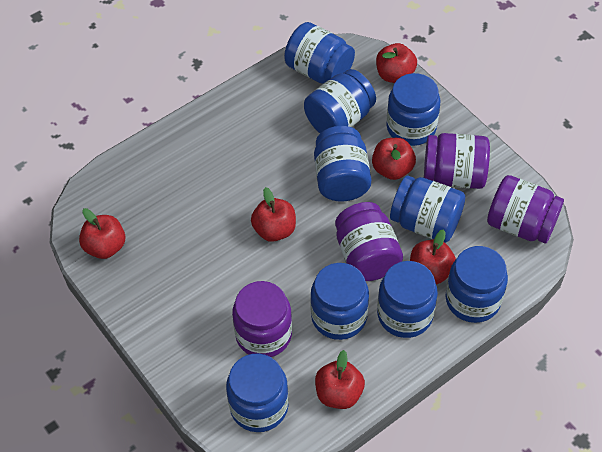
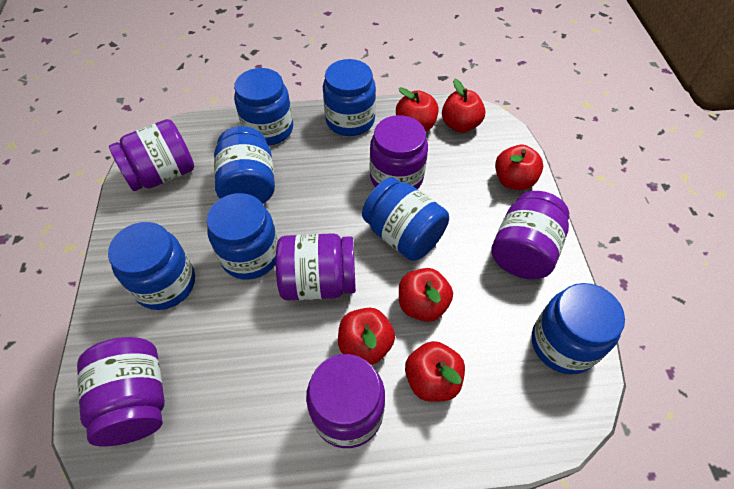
blue jar: 9 -> 7
purple jar: 4 -> 6

